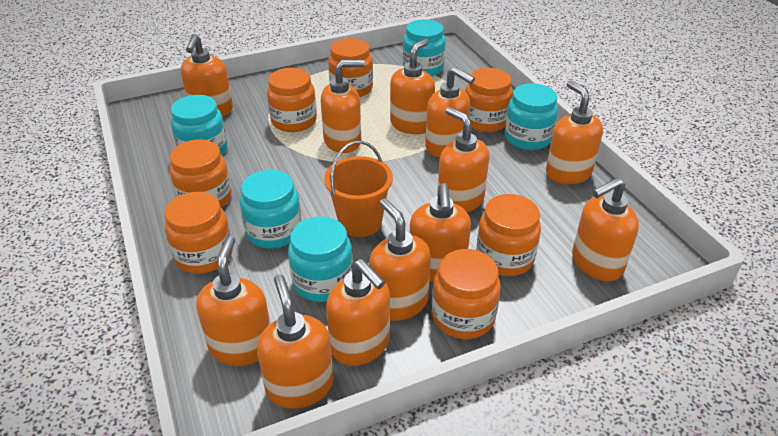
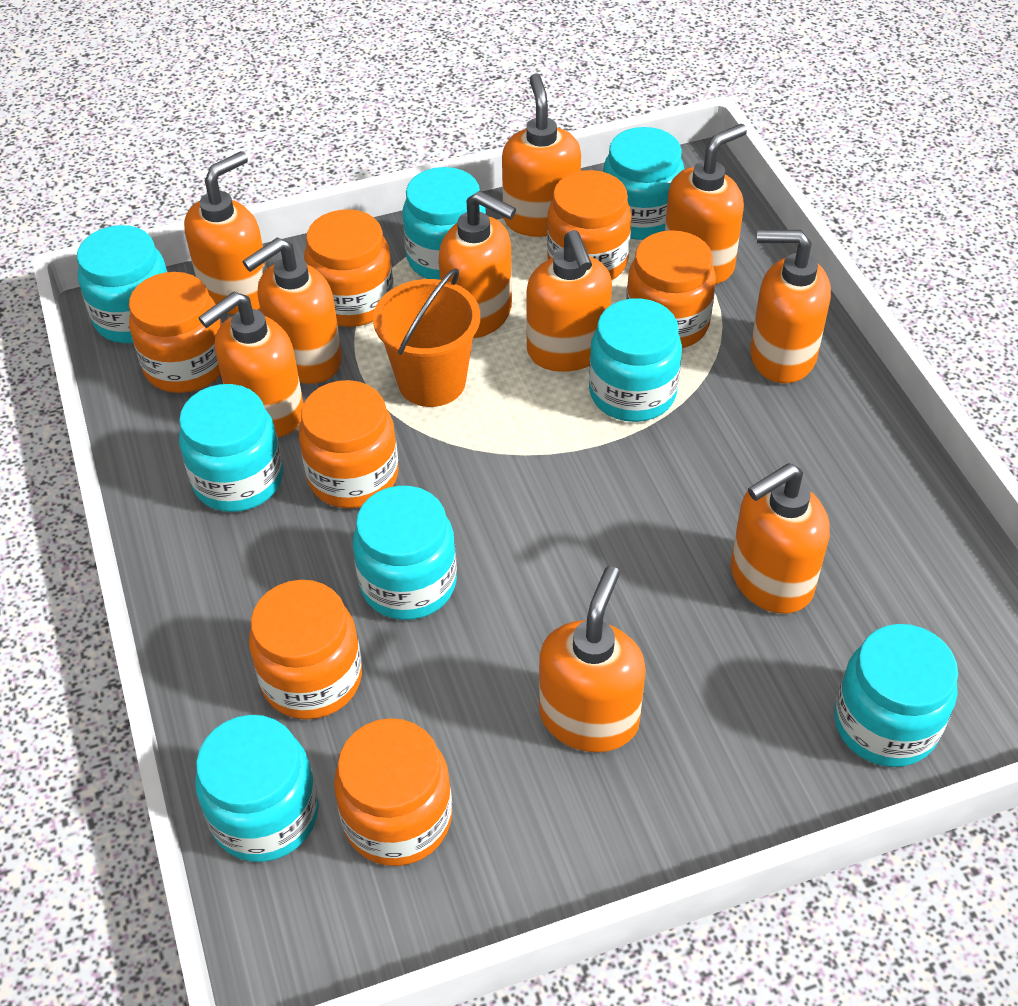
orange soap dispenser: 12 -> 10
turquoise jar: 5 -> 8

